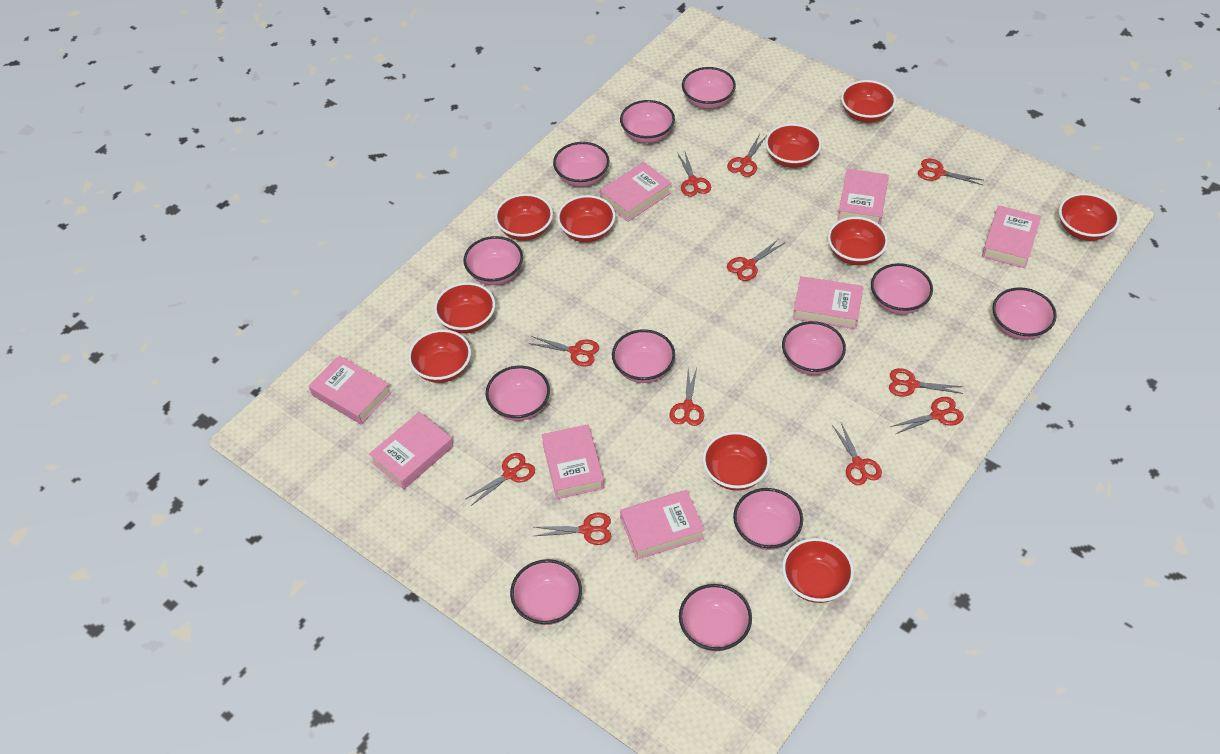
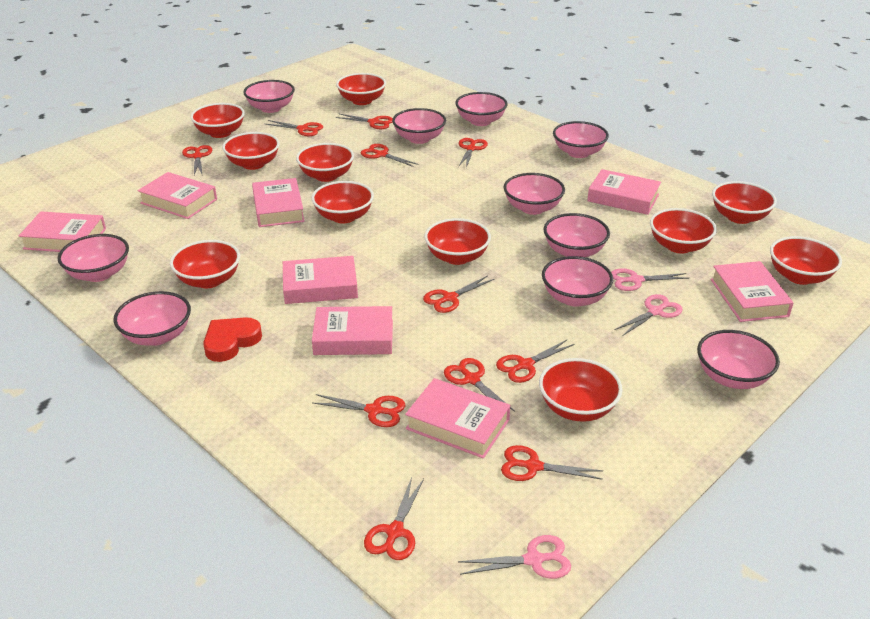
pink bowl: 12 -> 10
pink scissors: 0 -> 3
red bowl: 10 -> 11
red heart: 0 -> 1

